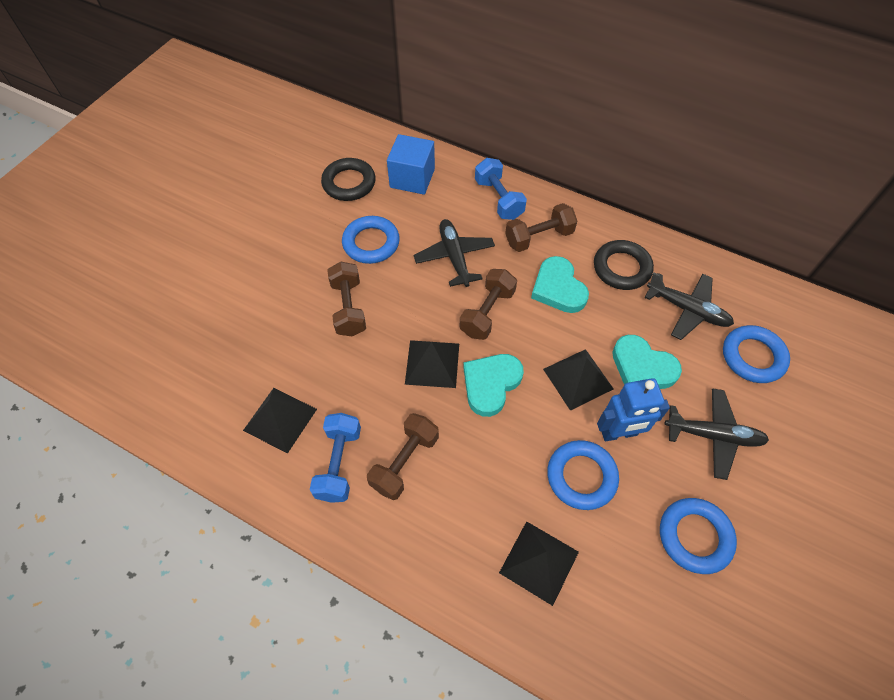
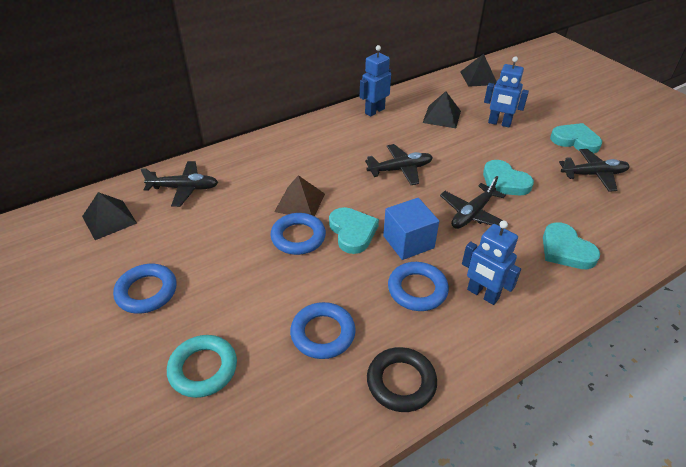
black plane: 3 -> 4
black pyramid: 4 -> 3
black ring: 2 -> 1
blue dumbbell: 2 -> 0
blue robot: 1 -> 3
brown dumbbell: 4 -> 0
brown pyramid: 0 -> 1
turquoise heart: 3 -> 4
turquoise ring: 0 -> 1

